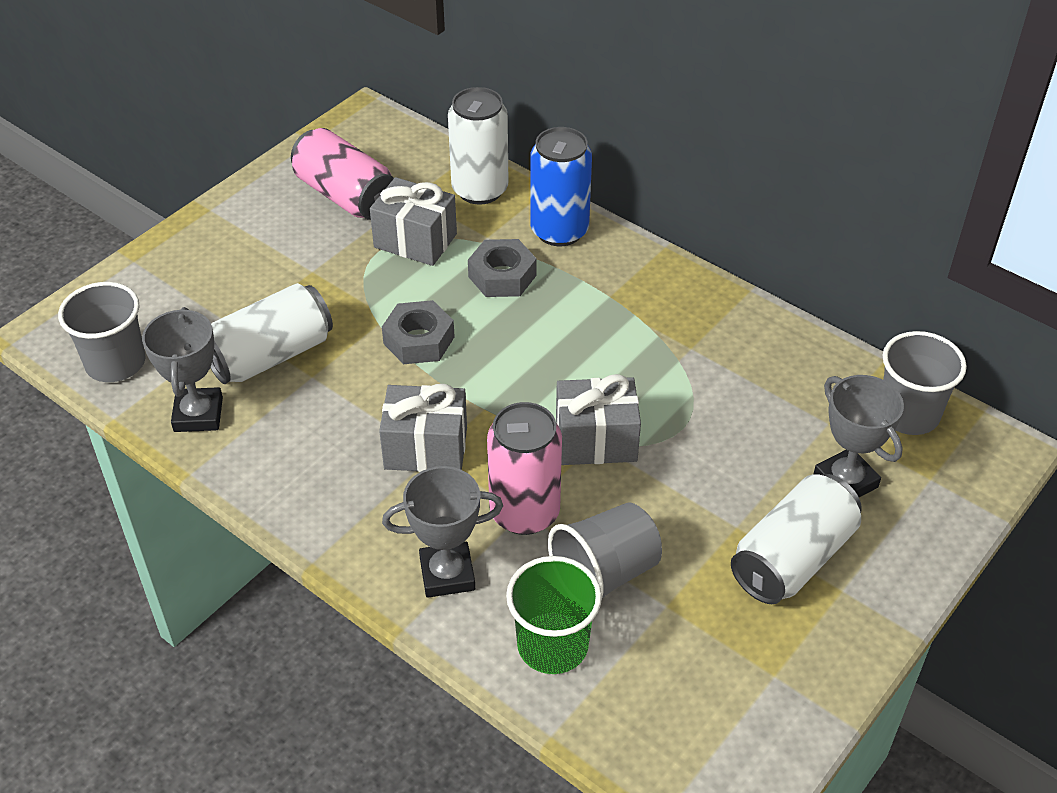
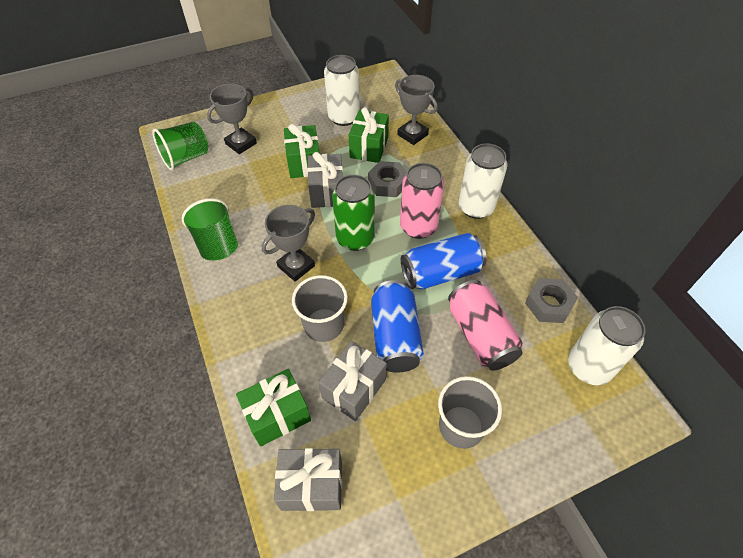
blue can: 1 -> 2
green can: 0 -> 1
green cup: 1 -> 2
green gift: 0 -> 3
grey cup: 3 -> 2

